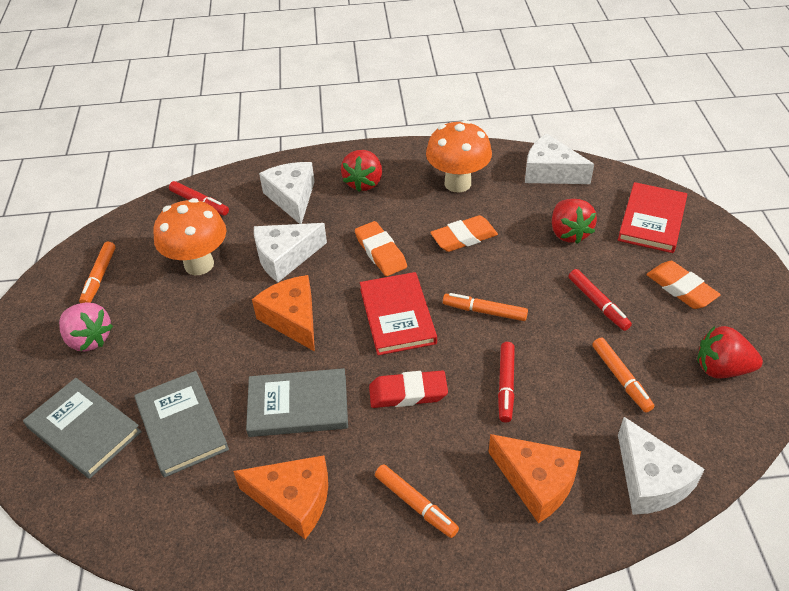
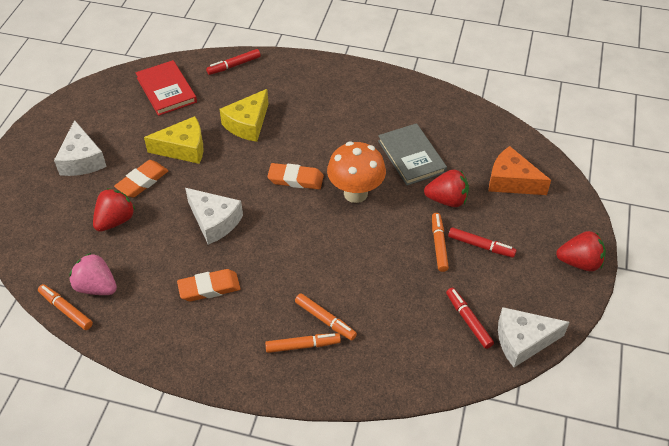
grey book: 3 -> 1
orange cheese: 3 -> 1
orange mushroom: 2 -> 1
red book: 2 -> 1
red eraser: 1 -> 0
white cheese: 4 -> 3
yellow cheese: 0 -> 2

